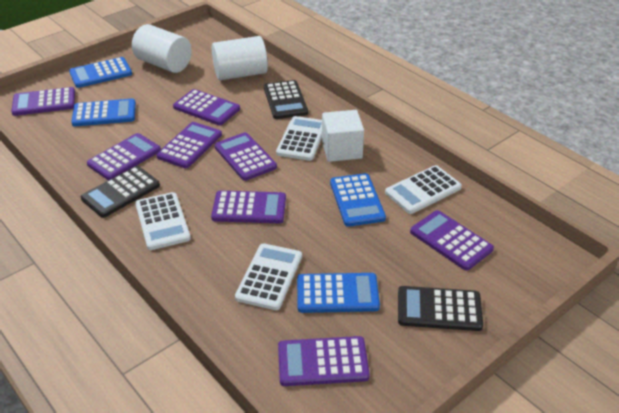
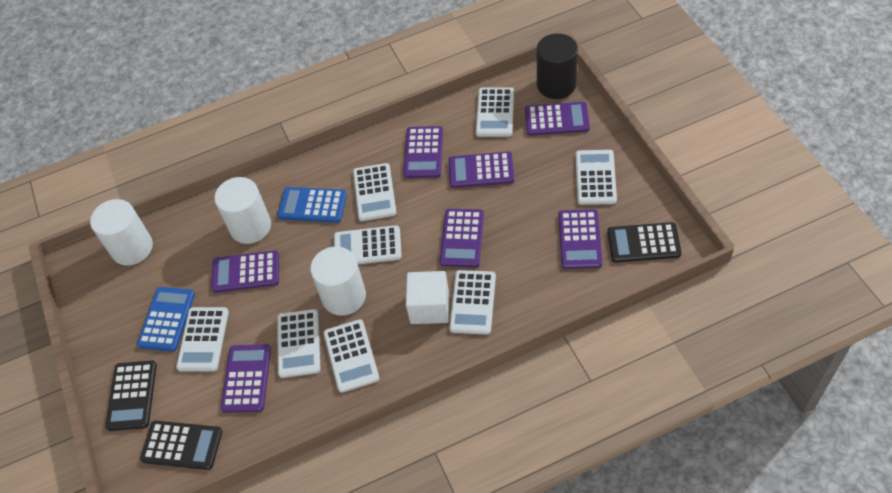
black cylinder: 0 -> 1
blue calculator: 4 -> 2
purple calculator: 8 -> 7
white calculator: 4 -> 8
white cylinder: 2 -> 3

